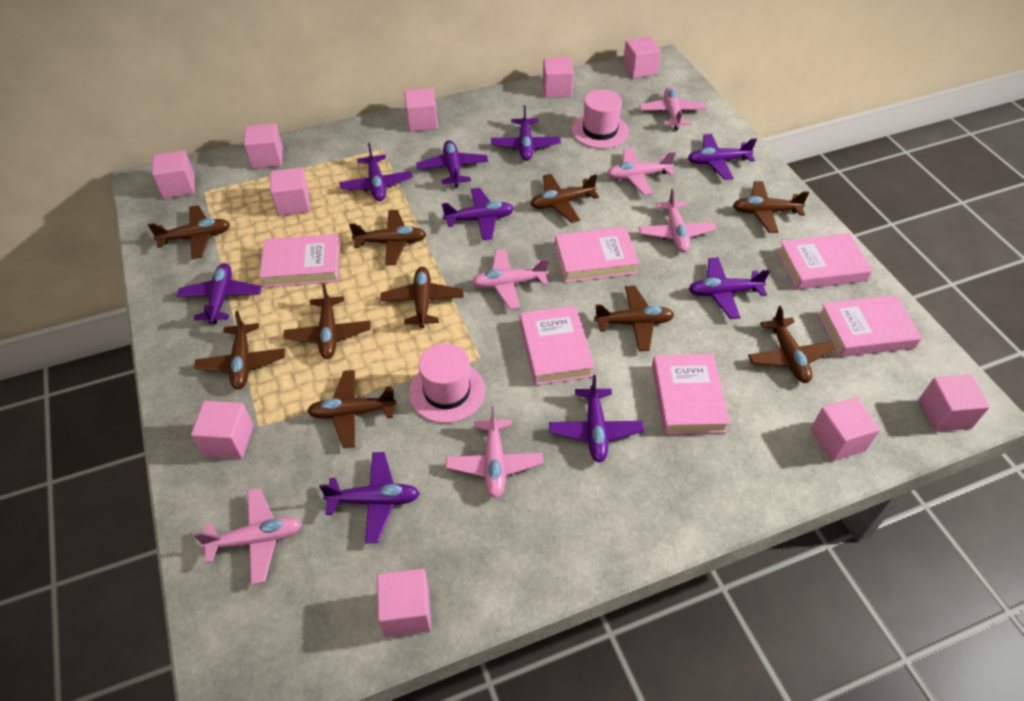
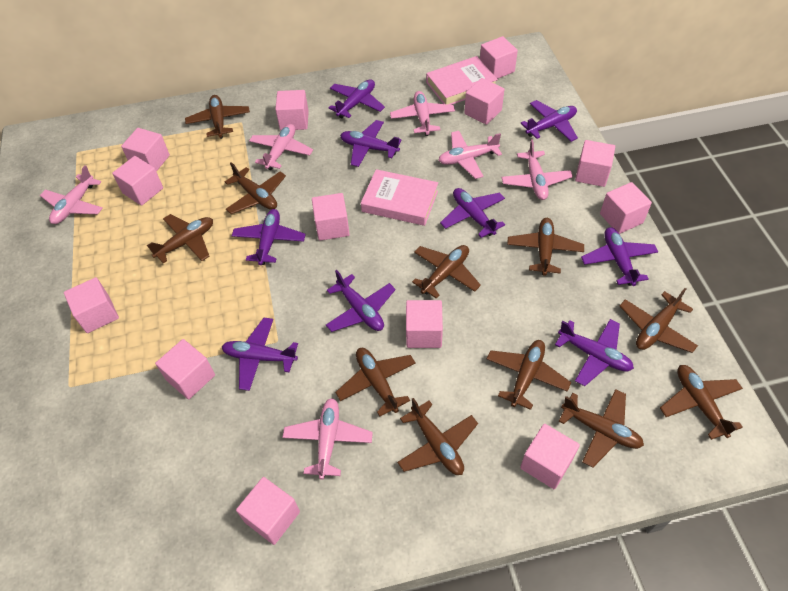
brown plane: 10 -> 11
pink book: 6 -> 2
pink cube: 10 -> 13
pink hat: 2 -> 0

